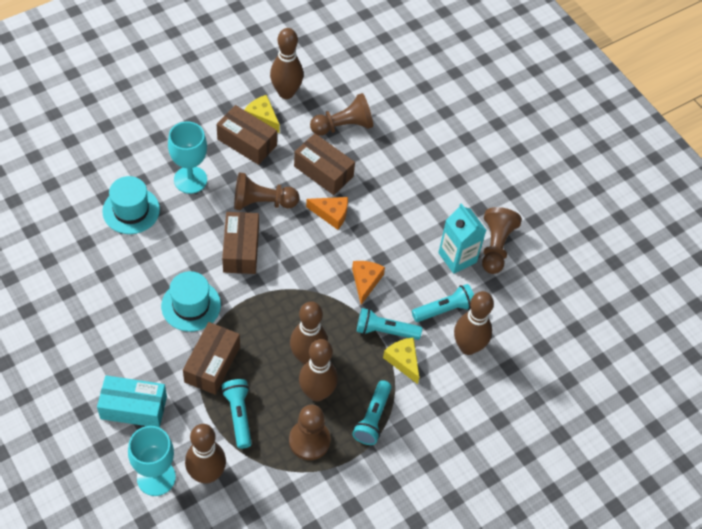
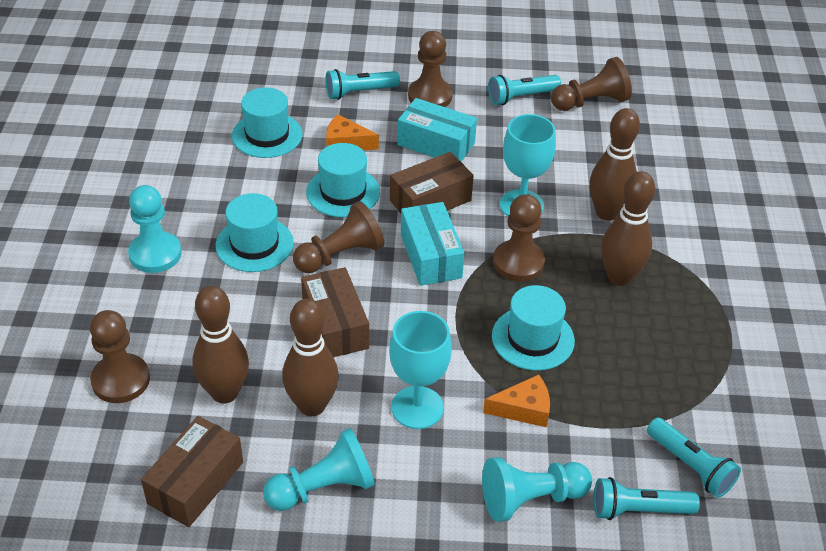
brown bowling pin: 5 -> 4
brown box: 4 -> 3
brown pawn: 4 -> 5
turquoise box: 1 -> 2
turquoise carton: 1 -> 0
turquoise hat: 2 -> 4
turquoise pawn: 0 -> 3
yellow cheese: 2 -> 0

